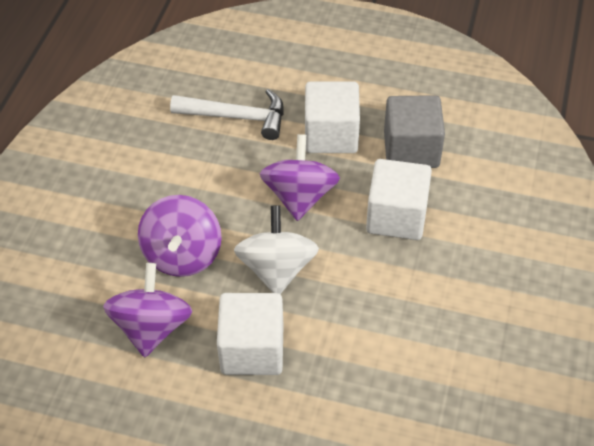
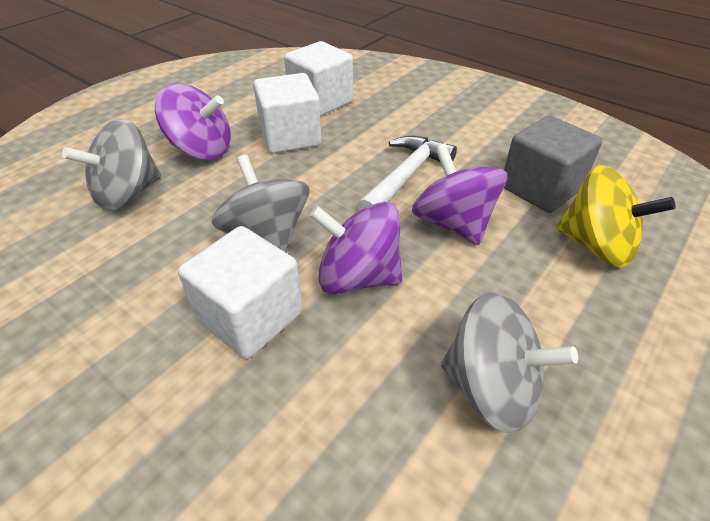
grey spinning top: 0 -> 3
white spinning top: 1 -> 0
yellow spinning top: 0 -> 1

